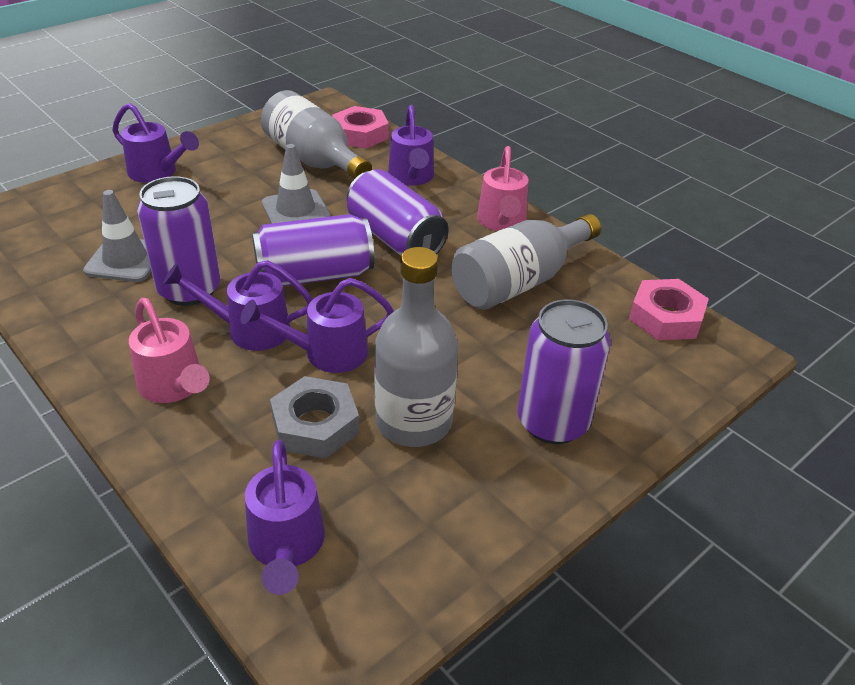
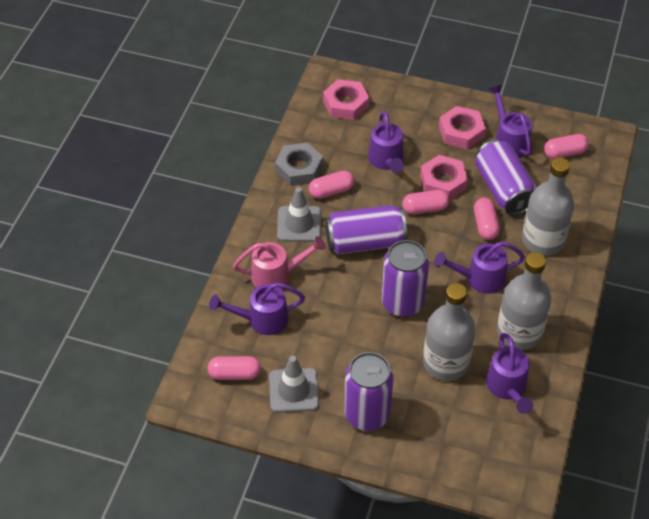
pink capsule: 0 -> 5
pink nut: 2 -> 3
pink watering can: 2 -> 1

